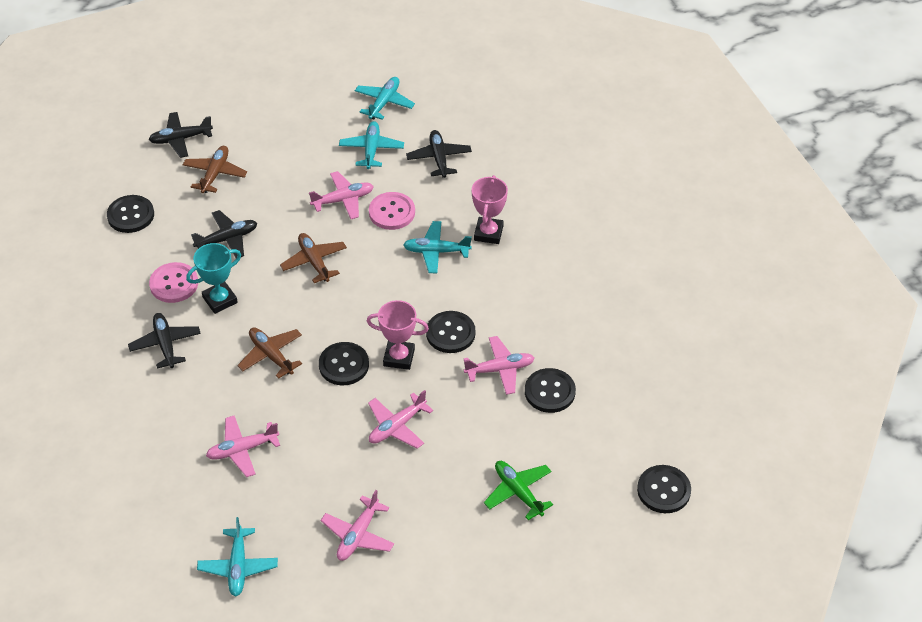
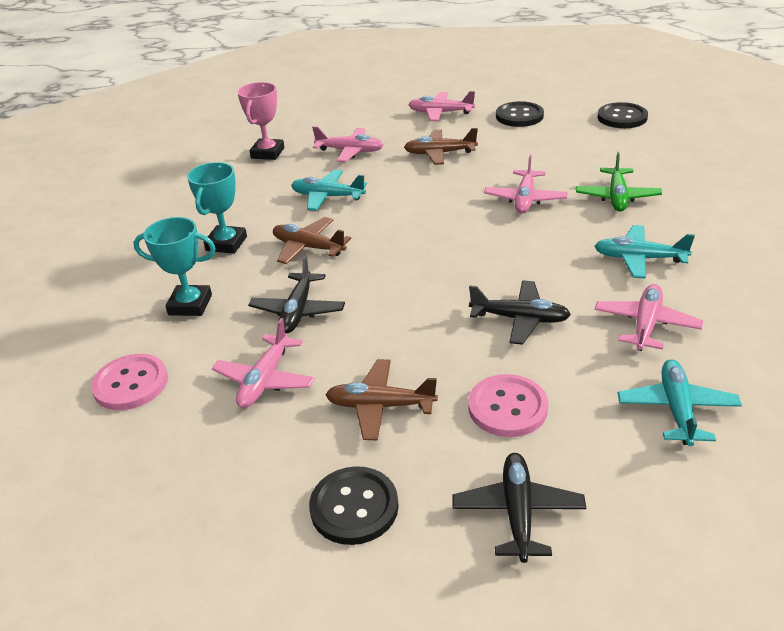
black button: 5 -> 3
black plane: 4 -> 3
pink trophy: 2 -> 1
turquoise plane: 4 -> 3
turquoise trophy: 1 -> 2

